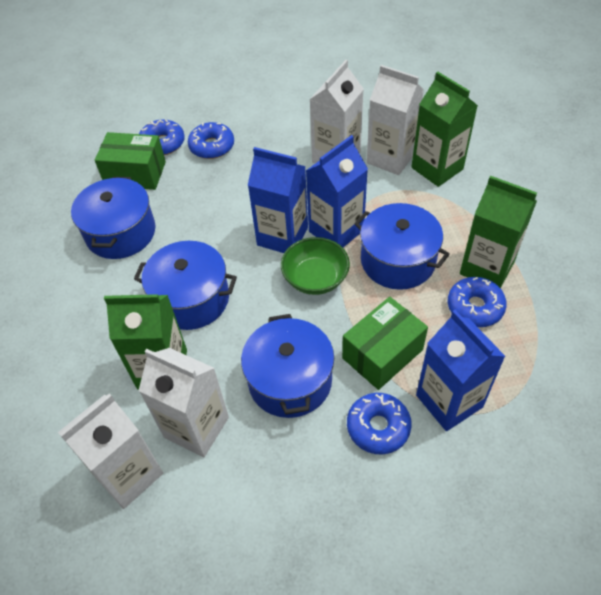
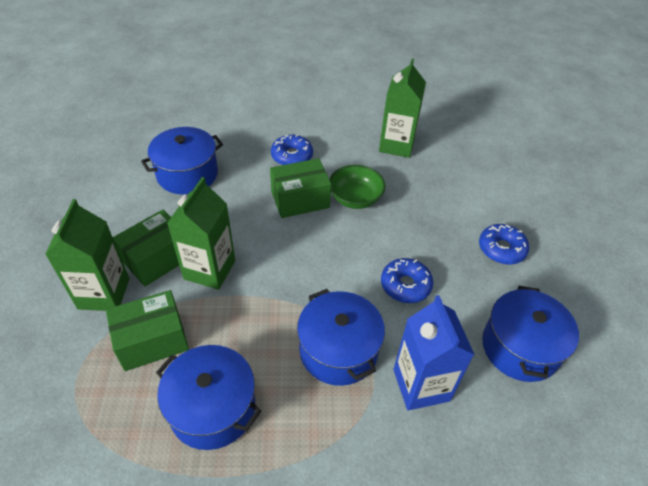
blue carton: 3 -> 1
blue donut: 4 -> 3
green box: 2 -> 3
white carton: 4 -> 0

